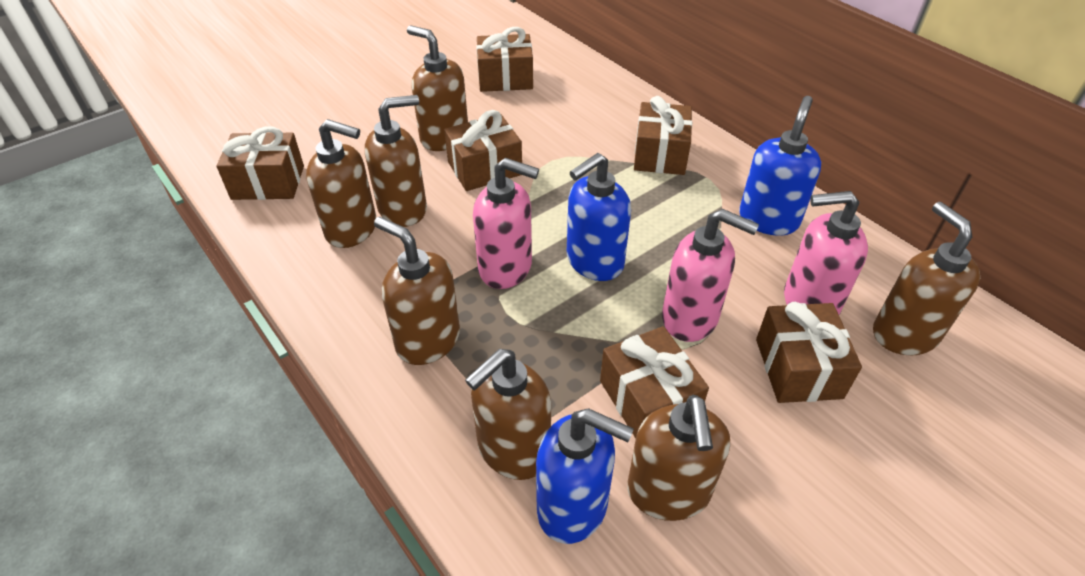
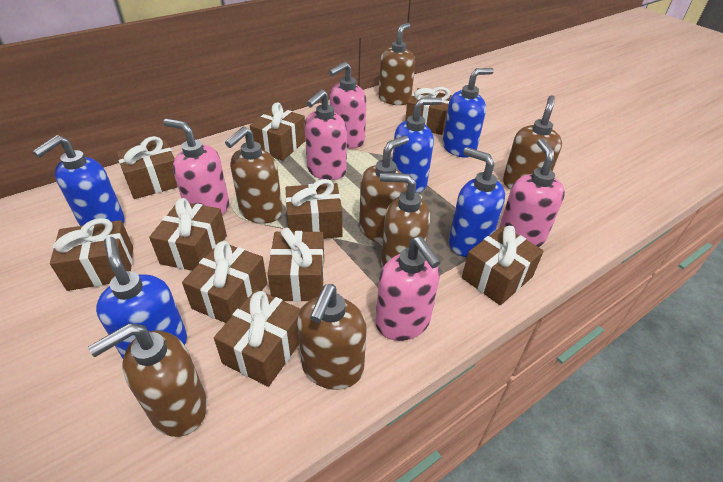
blue soap dispenser: 3 -> 5
brown gift: 6 -> 10
pink soap dispenser: 3 -> 5

